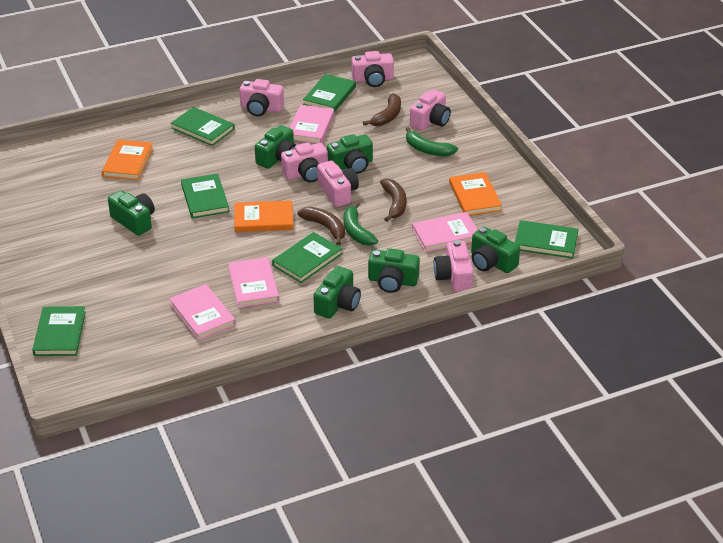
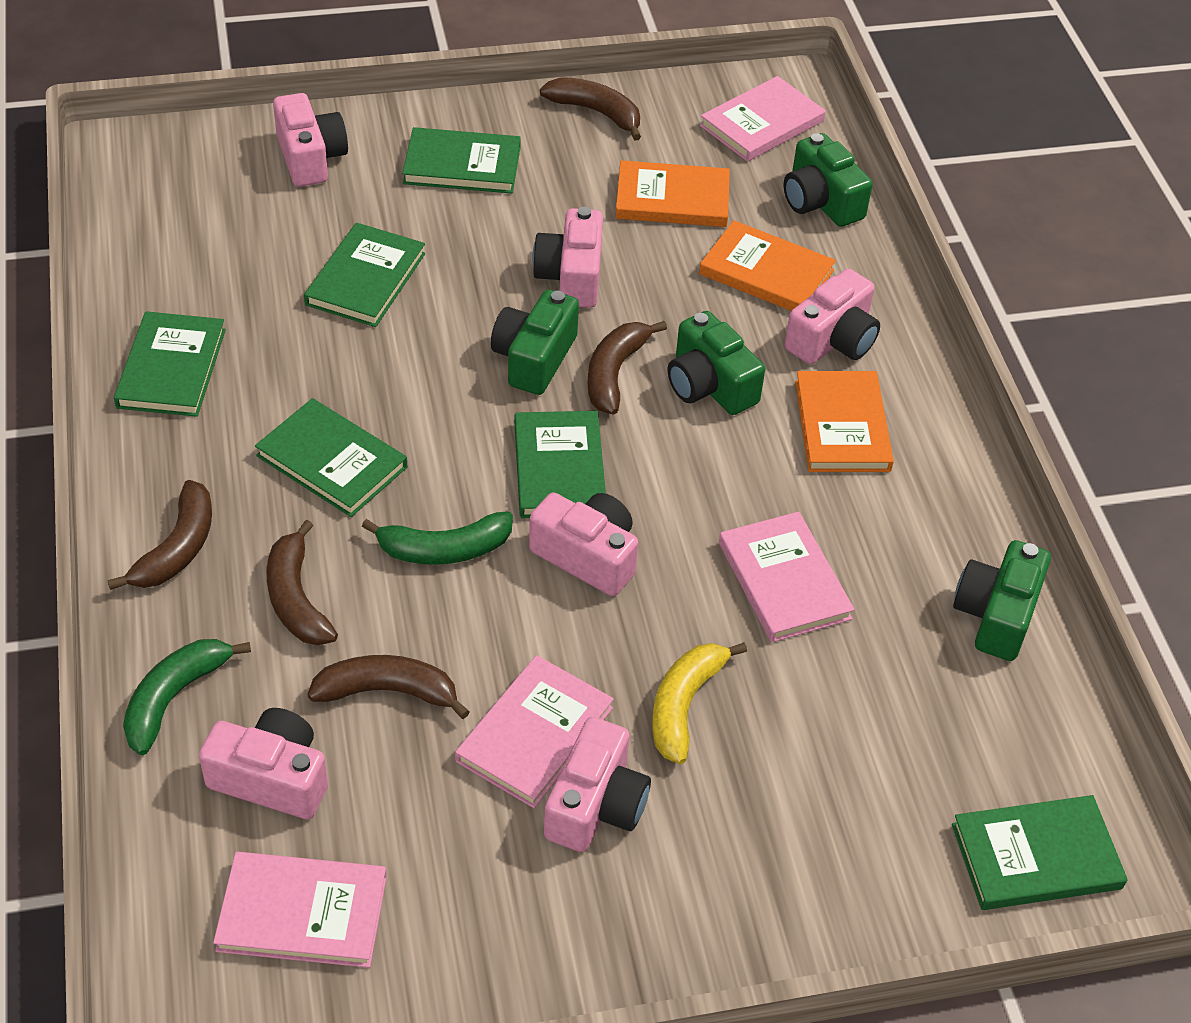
brown banana: 3 -> 5
green camera: 6 -> 4
yellow banana: 0 -> 1

